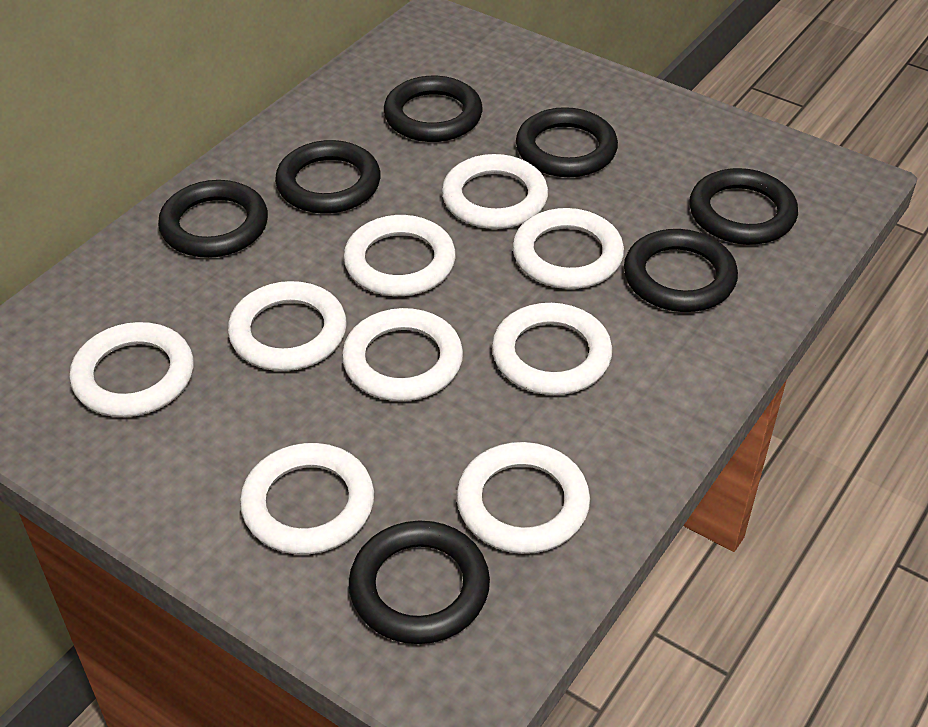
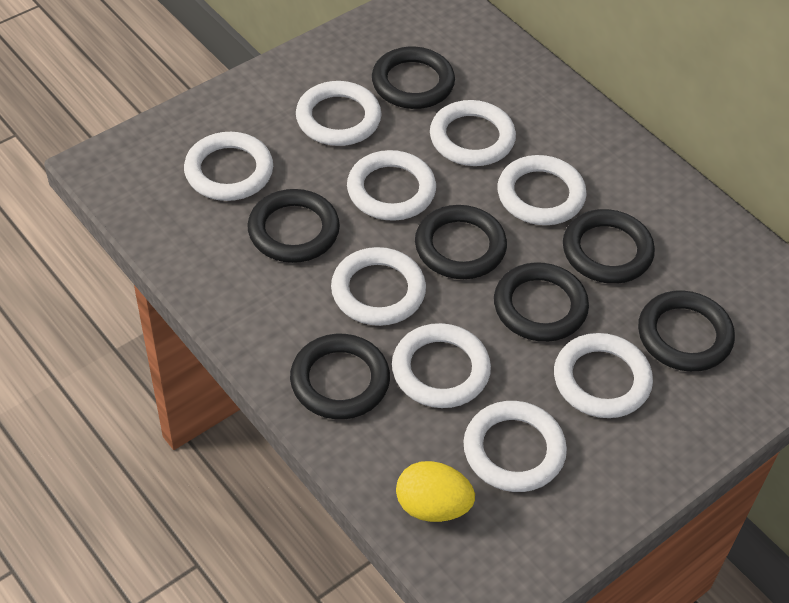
yellow egg: 0 -> 1

